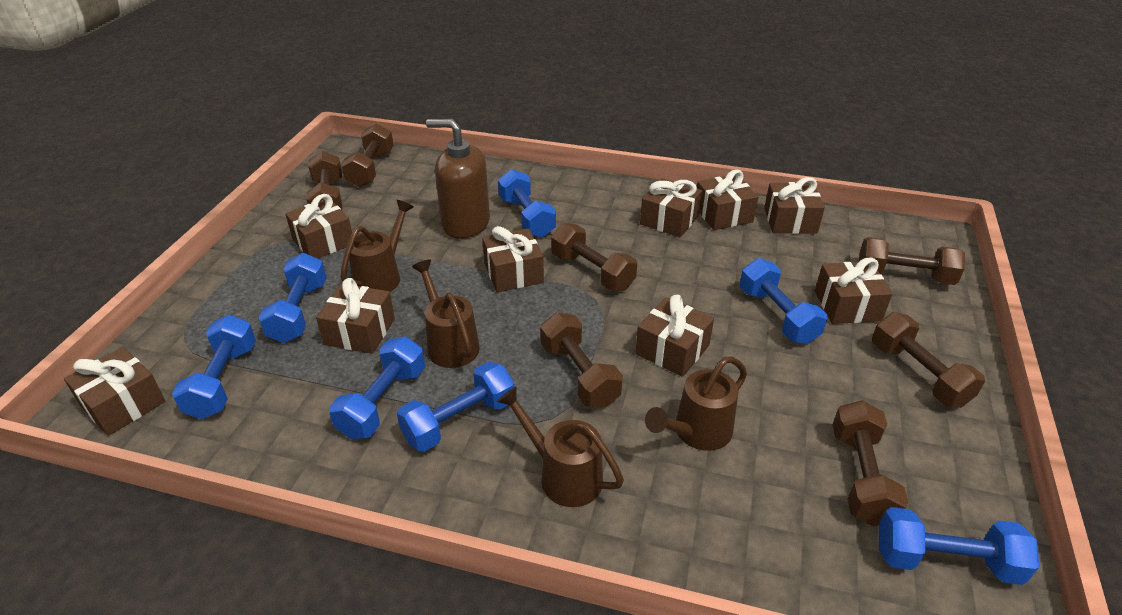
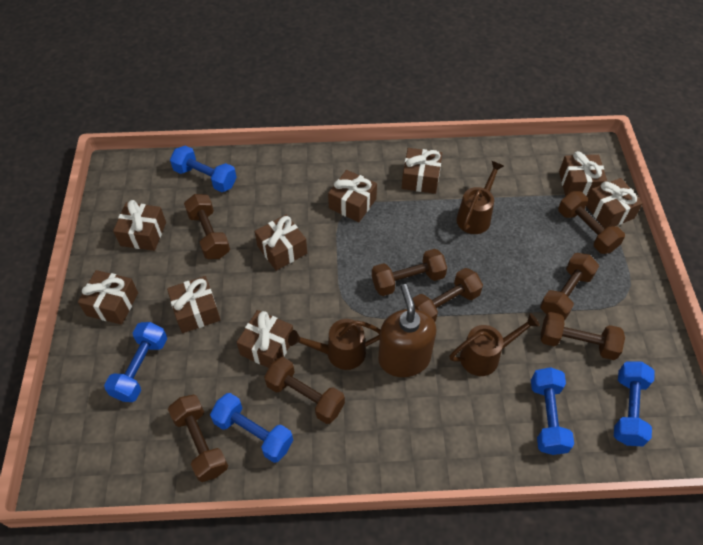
blue dumbbell: 7 -> 5
brown dumbbell: 7 -> 8
brown watering can: 4 -> 3

